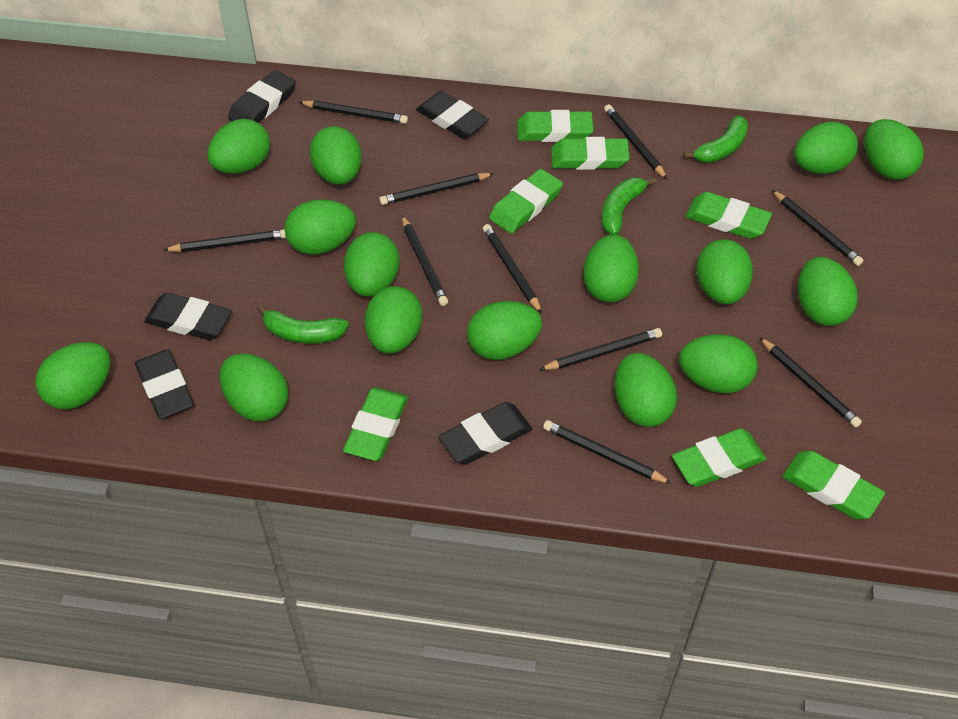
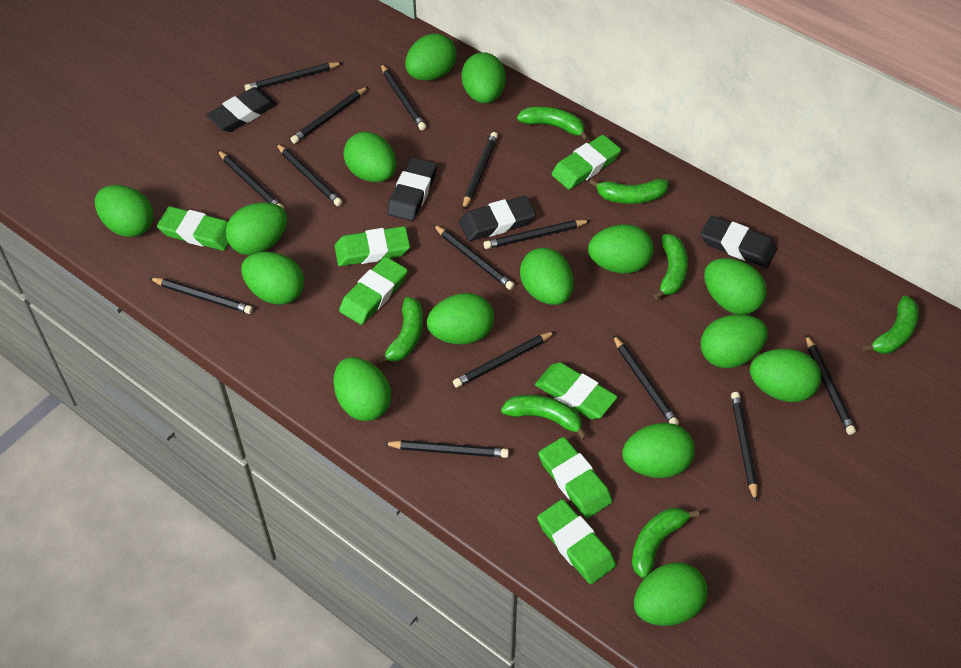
black eraser: 5 -> 4
black pencil: 10 -> 14
green banana: 3 -> 7

